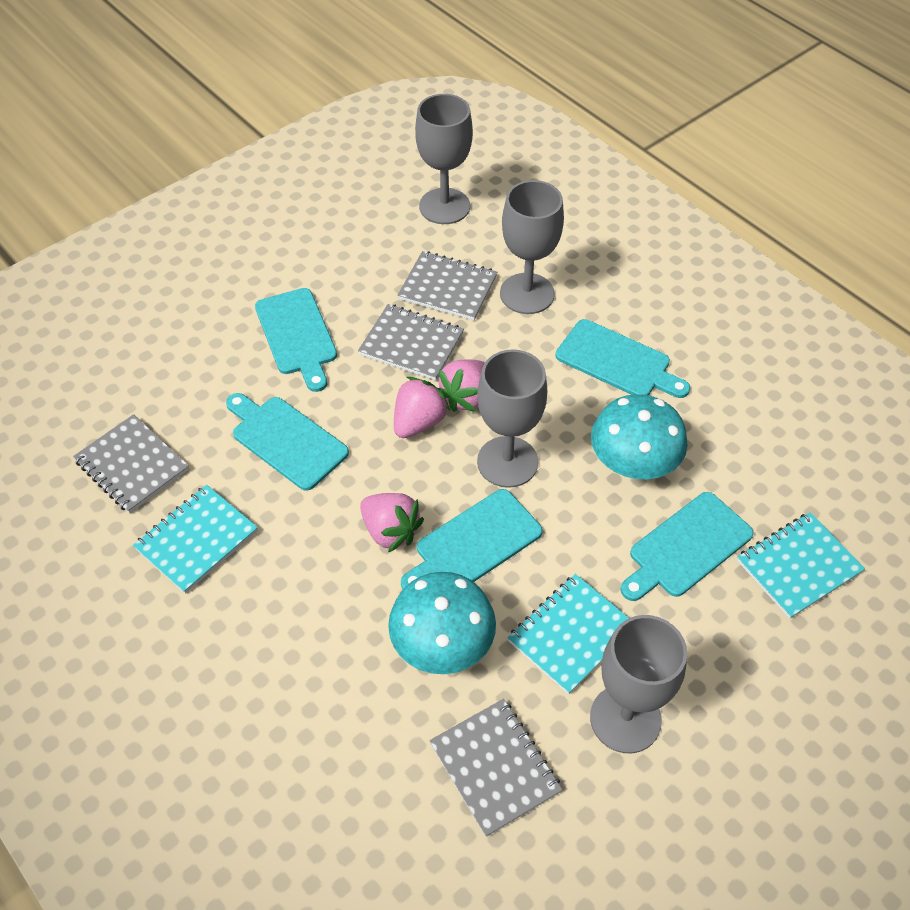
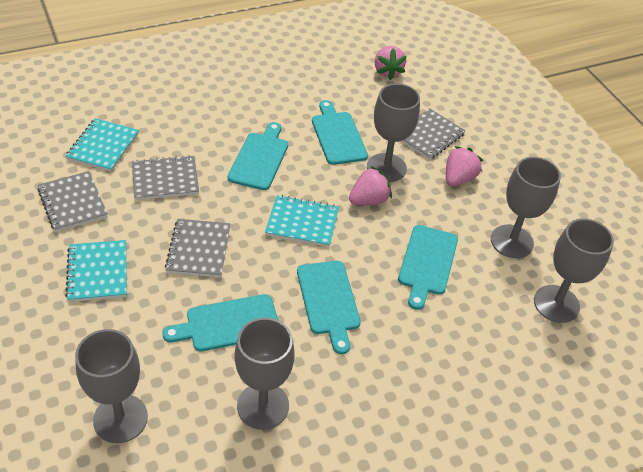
grey goblet: 4 -> 5
turquoise mushroom: 2 -> 0

